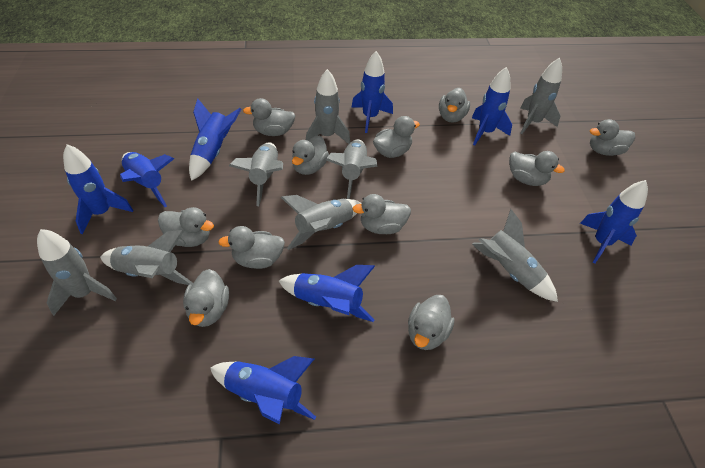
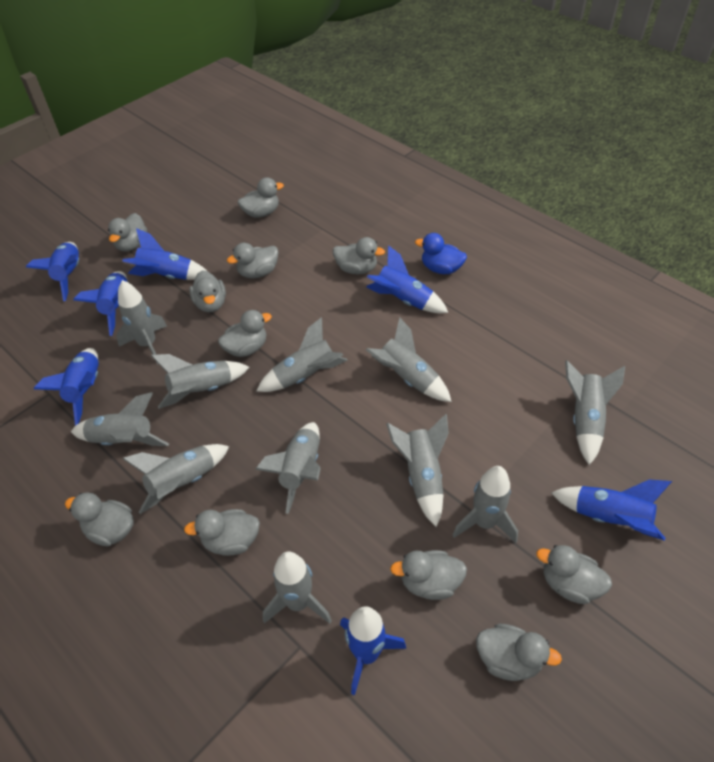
blue duck: 0 -> 1
blue rocket: 8 -> 7
grey rocket: 8 -> 11

